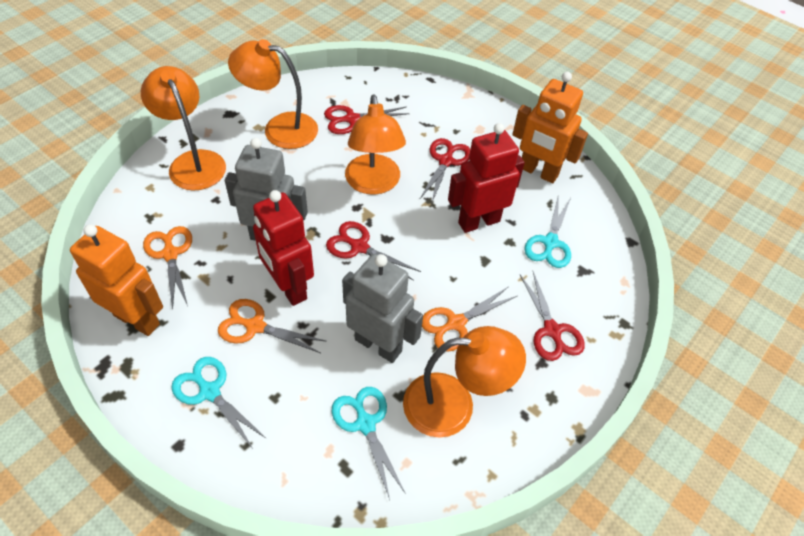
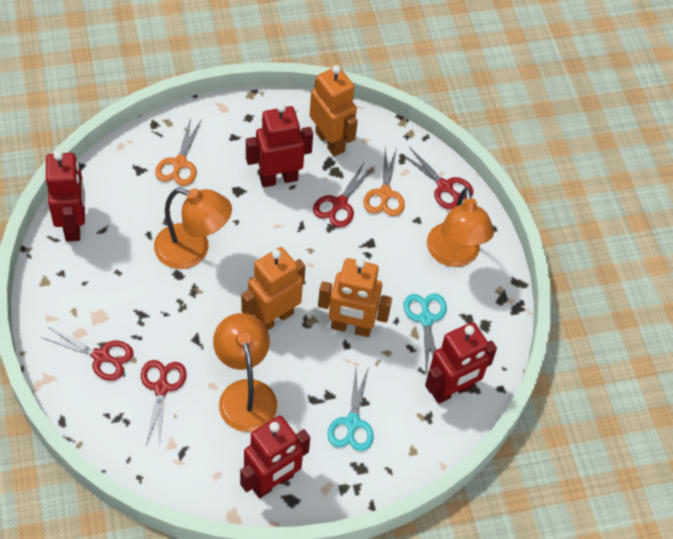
grey robot: 2 -> 0
orange lamp: 4 -> 3
orange robot: 2 -> 3
orange scissors: 3 -> 2
red robot: 2 -> 4
turquoise scissors: 3 -> 2

